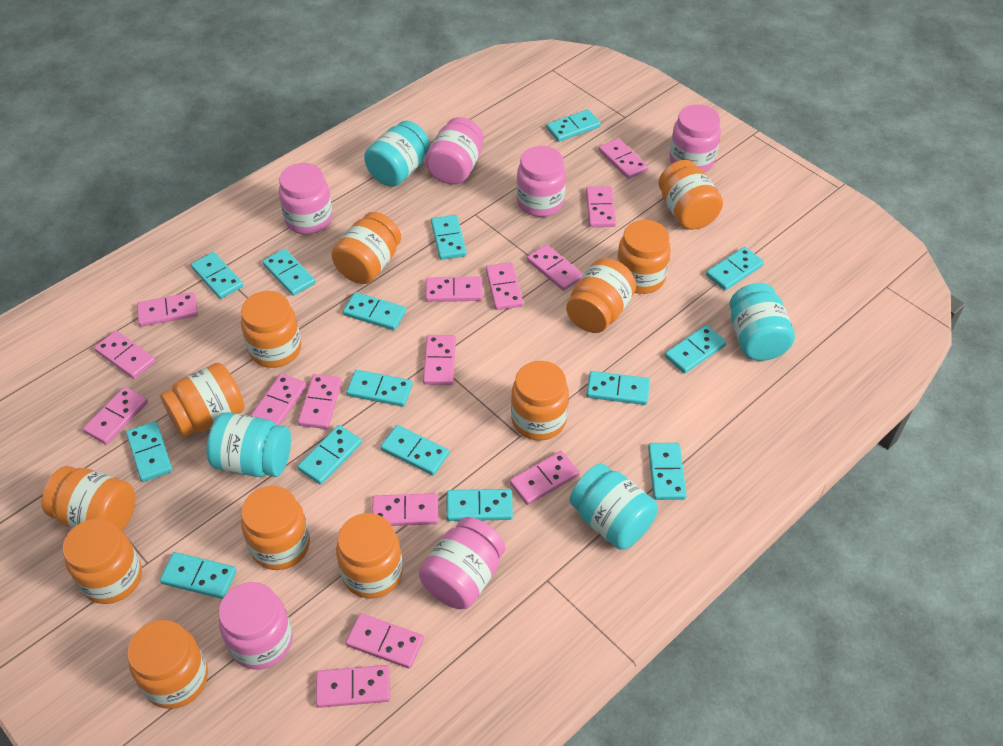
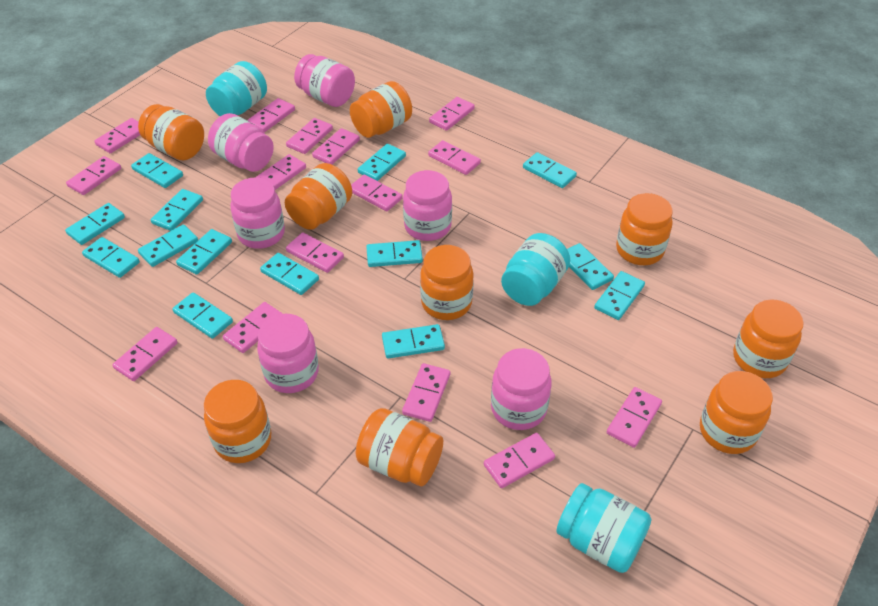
orange jar: 12 -> 9
turquoise domino: 15 -> 14
turquoise jar: 4 -> 3

